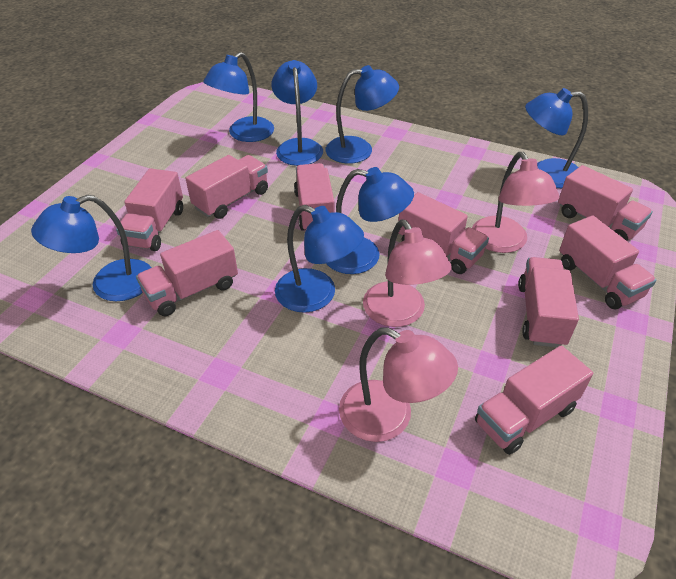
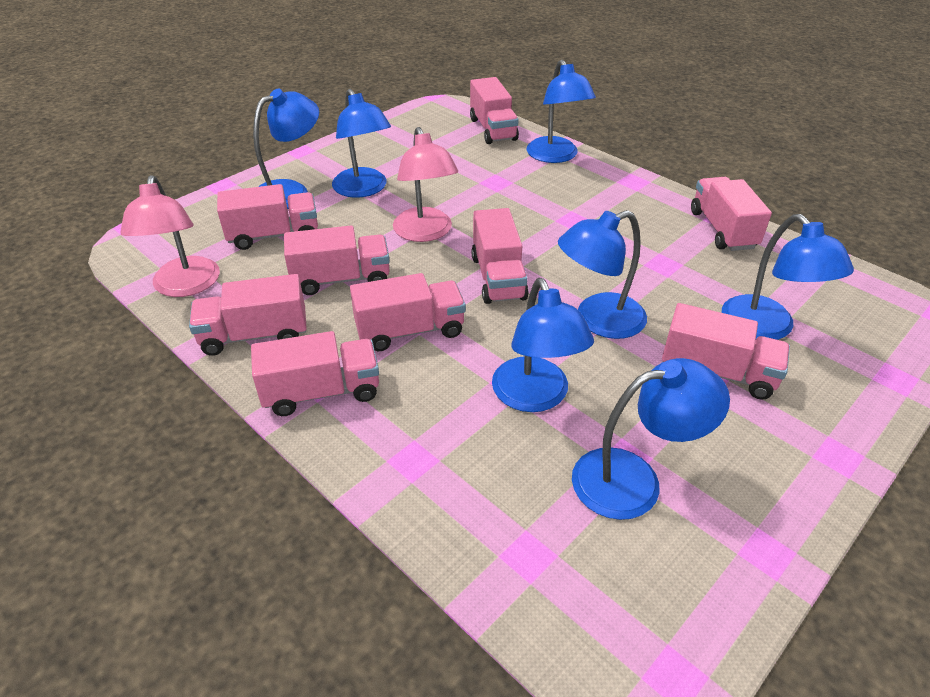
pink lamp: 3 -> 2

